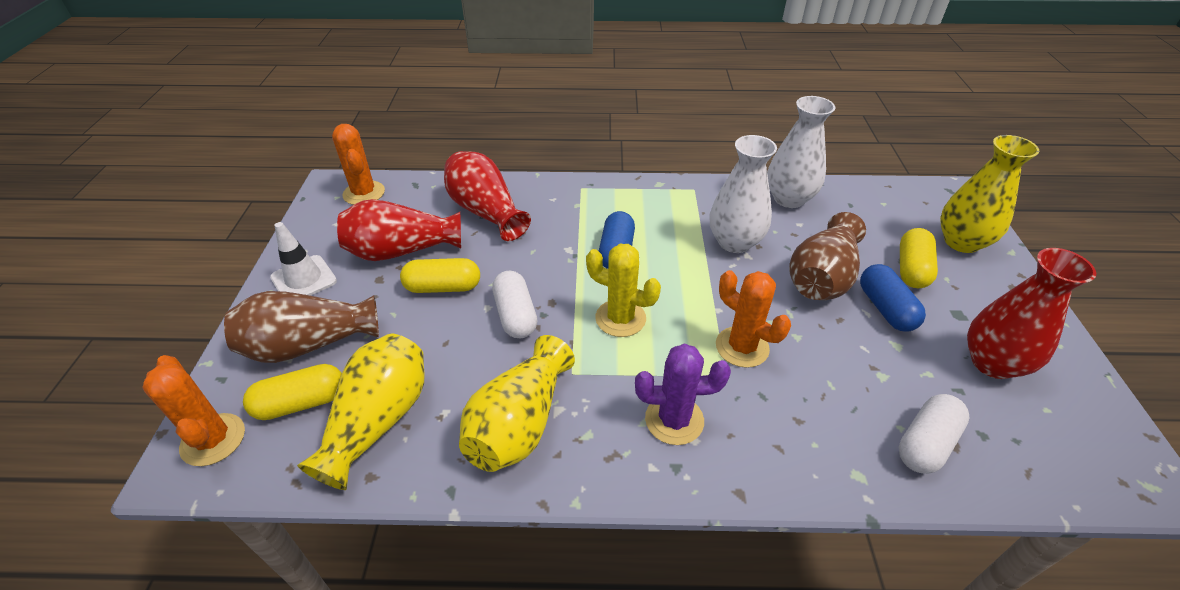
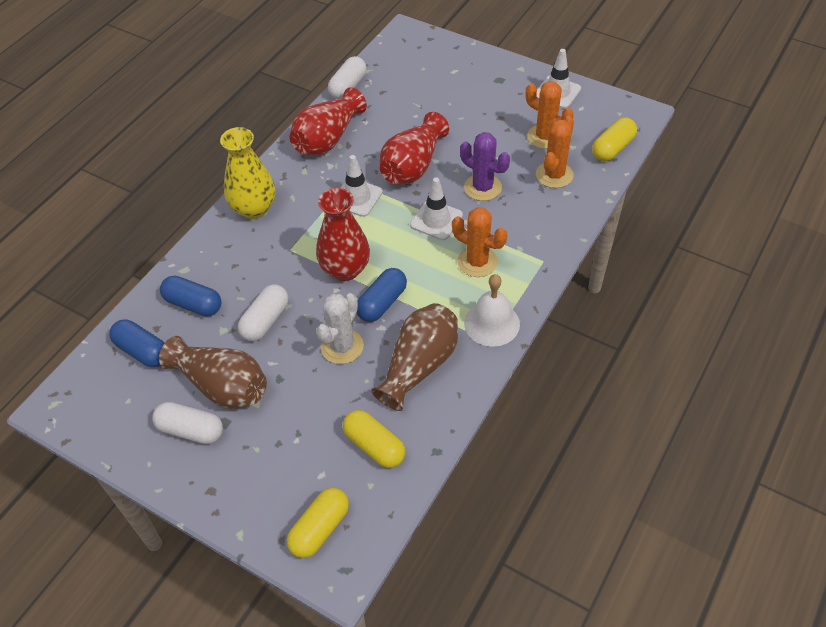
blue capsule: 2 -> 3
white bell: 0 -> 1
white cactus: 0 -> 1
white capsule: 2 -> 3
white traffic cone: 1 -> 3
white vase: 2 -> 0
yellow cactus: 1 -> 0
yellow vase: 3 -> 1

